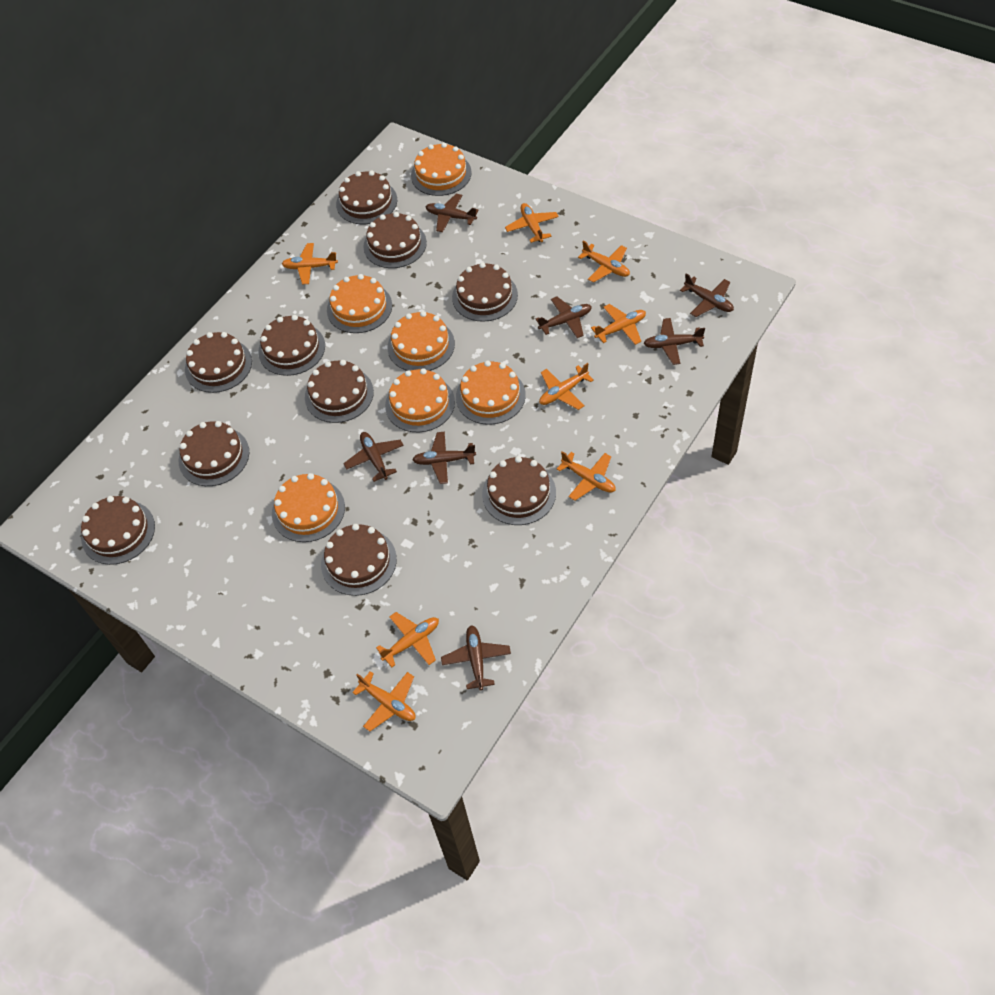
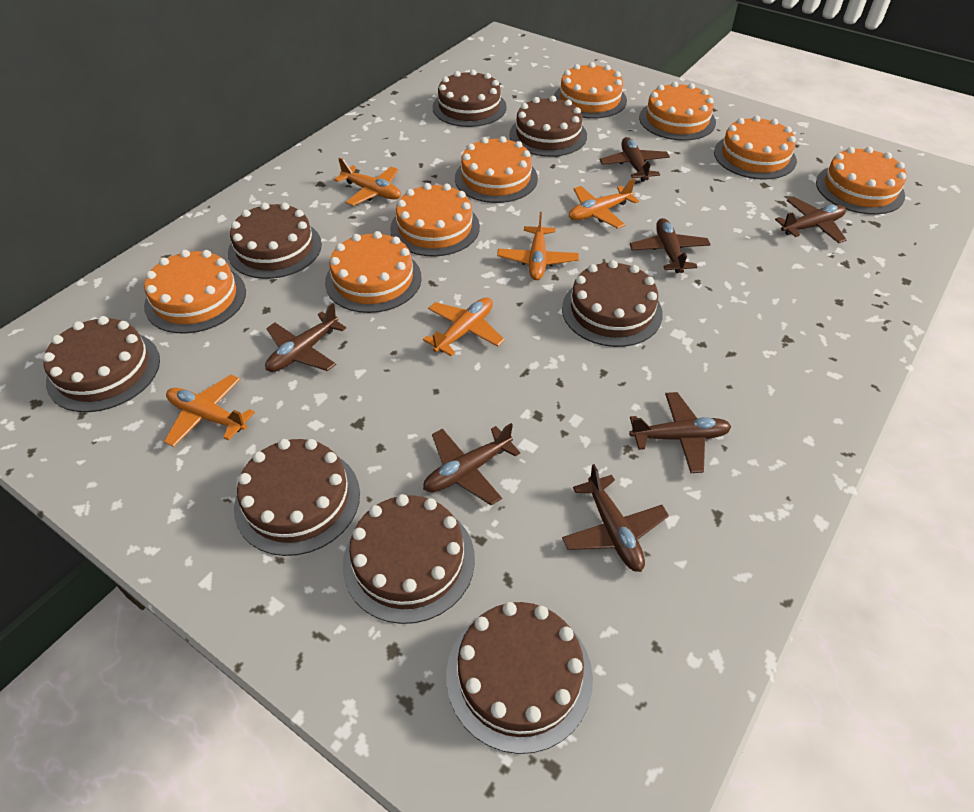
brown cake: 10 -> 8
orange cake: 6 -> 8
orange plane: 8 -> 5

